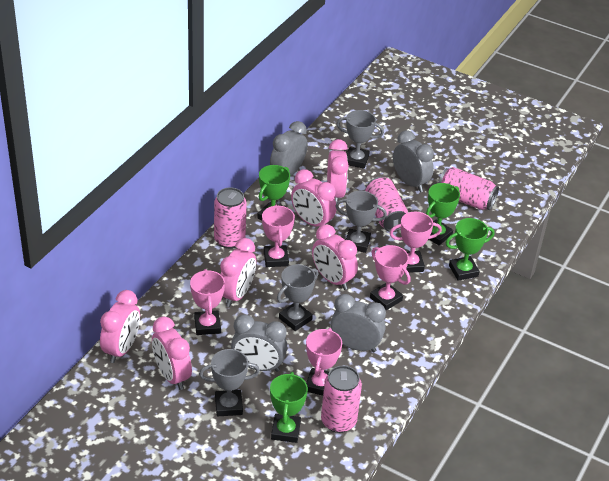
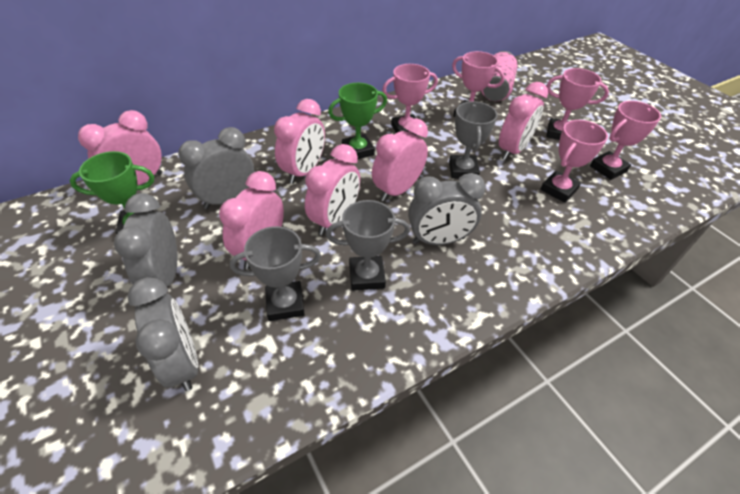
green trophy: 4 -> 2
grey trophy: 4 -> 3
pink can: 4 -> 1

